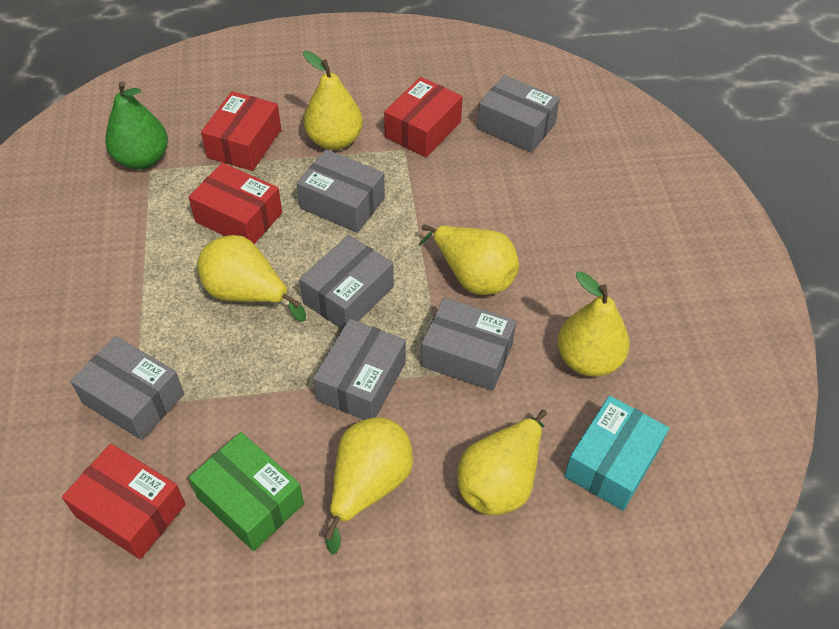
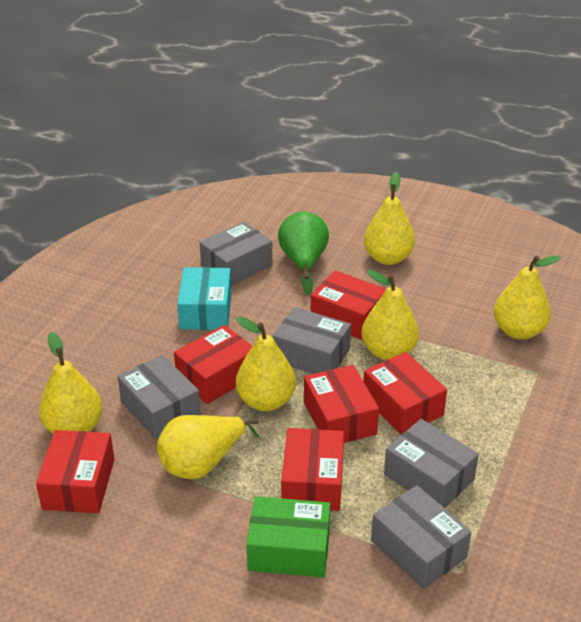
grey box: 6 -> 5
red box: 4 -> 6

